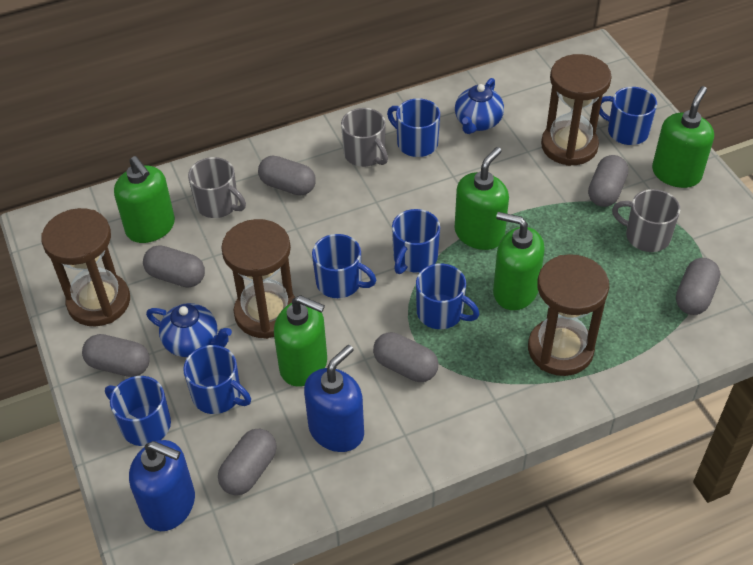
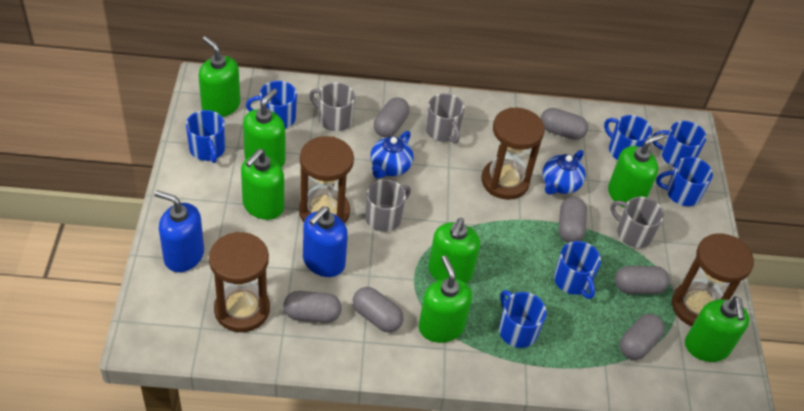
green soap dispenser: 5 -> 7
grey mug: 3 -> 4

